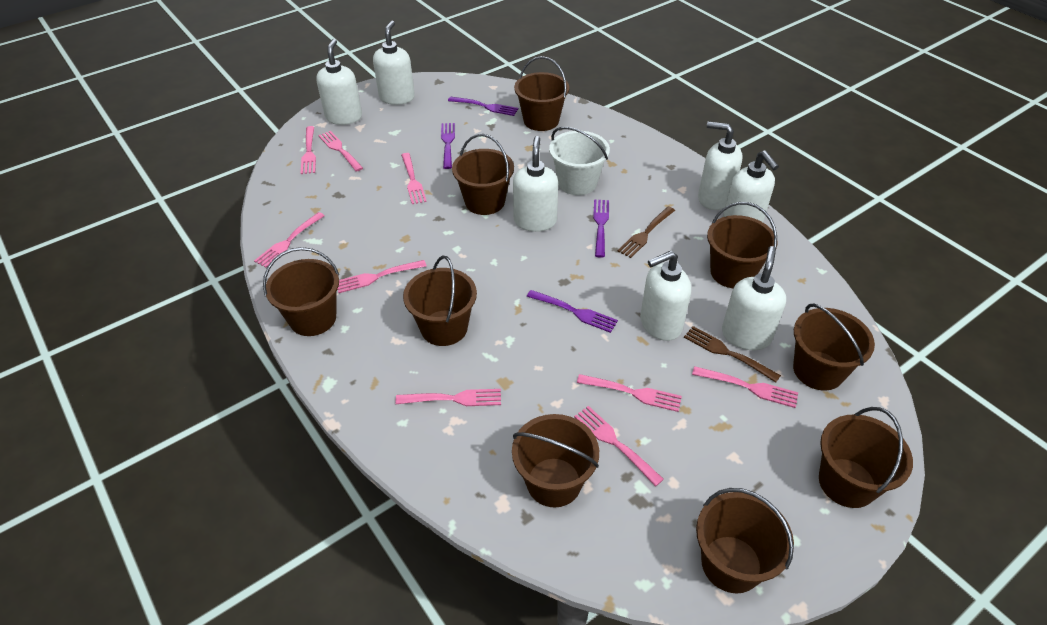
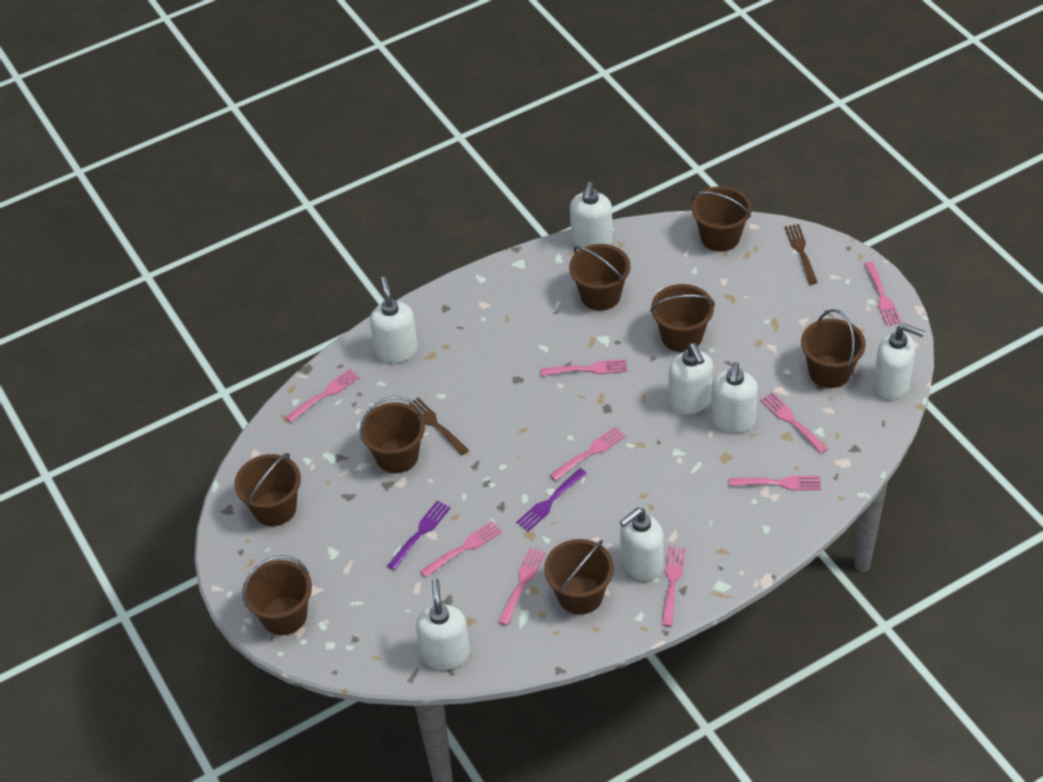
brown bucket: 9 -> 8
purple fork: 4 -> 2
white bucket: 1 -> 0

